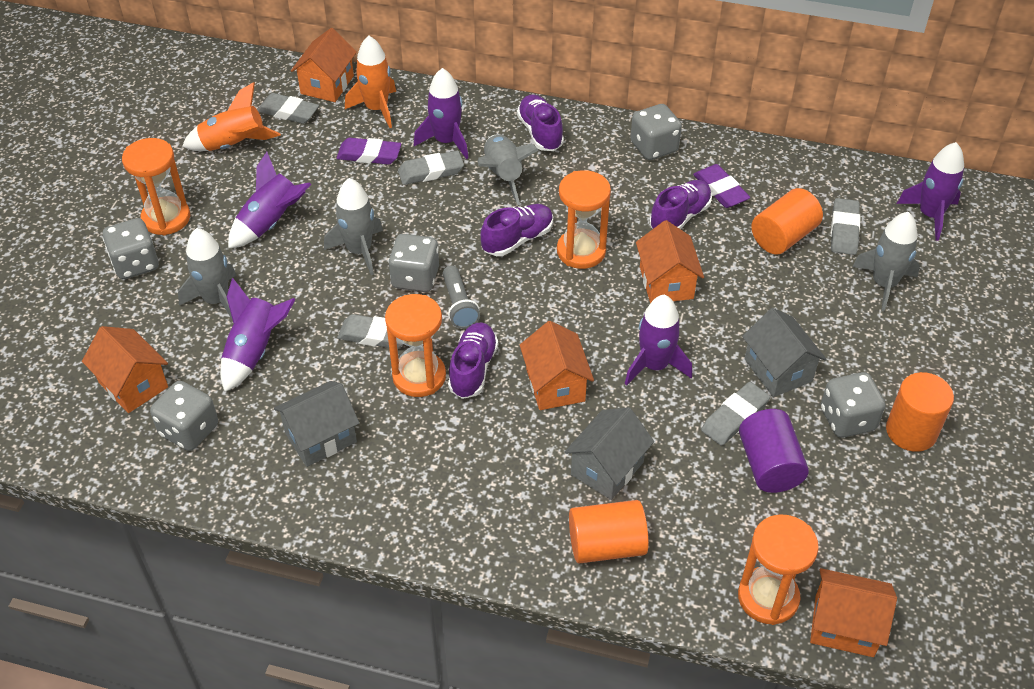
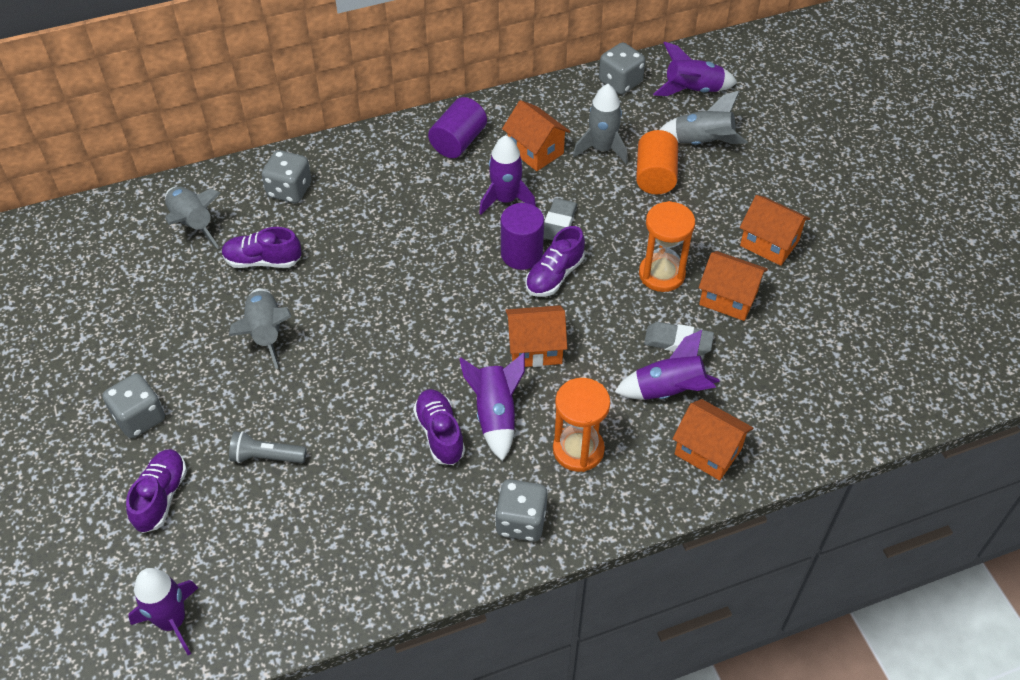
grey dice: 5 -> 4
grey eraser: 5 -> 2
grey house: 3 -> 0
orange cylinder: 3 -> 1
orange hourglass: 4 -> 2
orange rocket: 2 -> 0
purple cylinder: 1 -> 2
purple eraser: 2 -> 0

